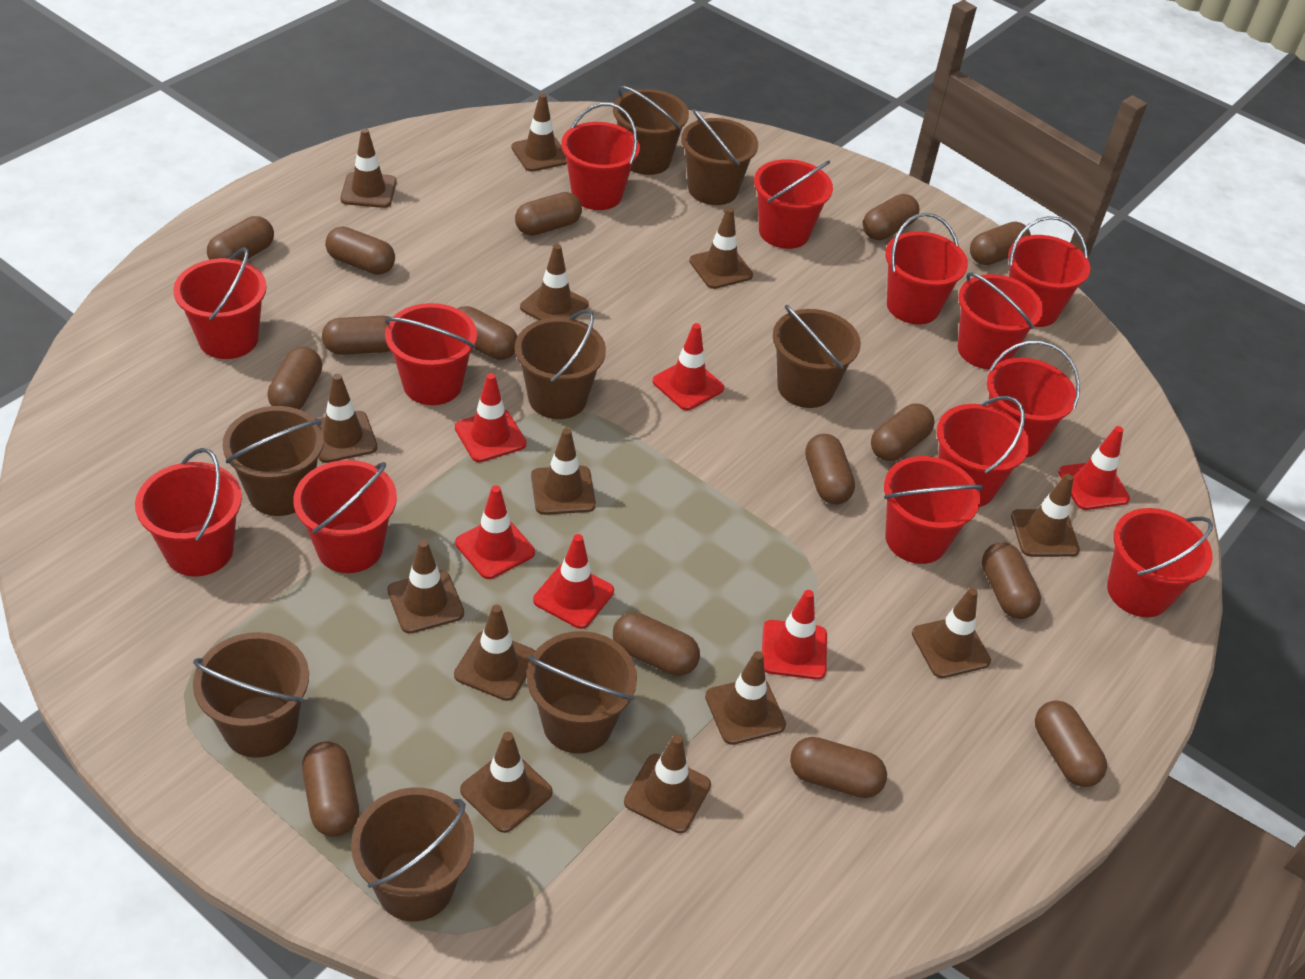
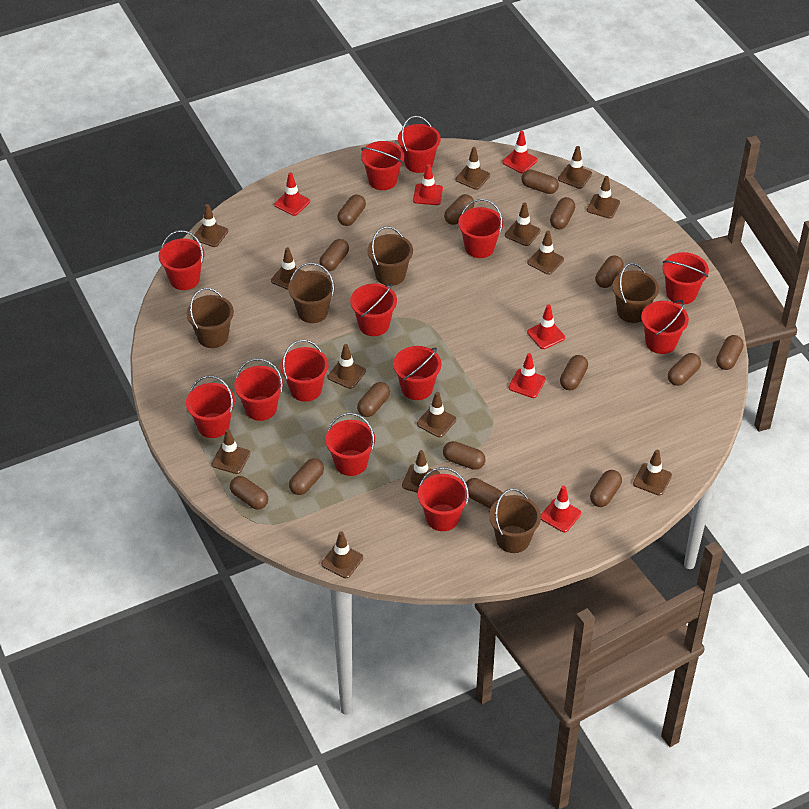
brown bucket: 8 -> 5

